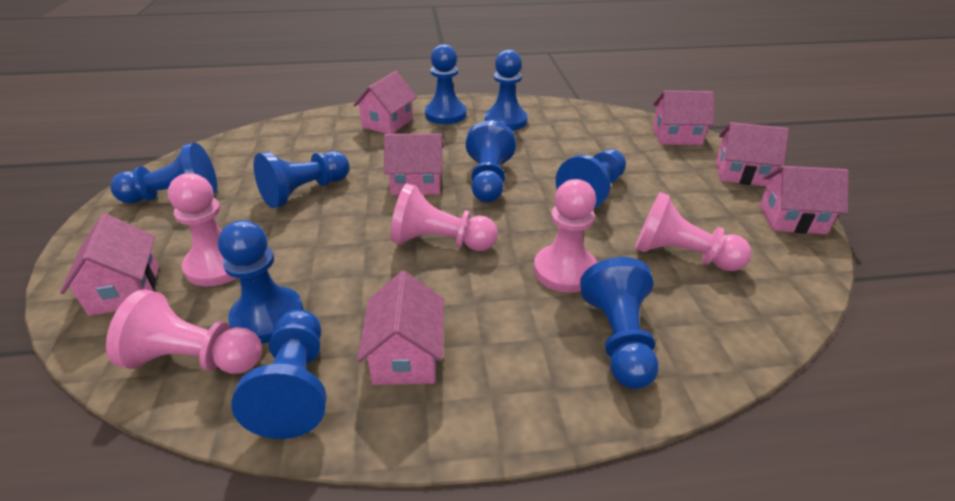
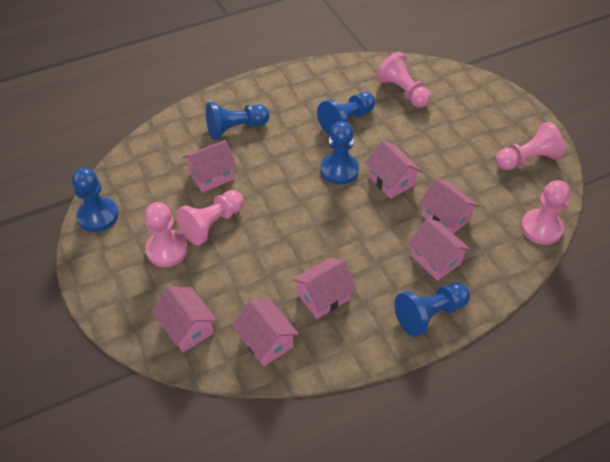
blue pawn: 9 -> 5

